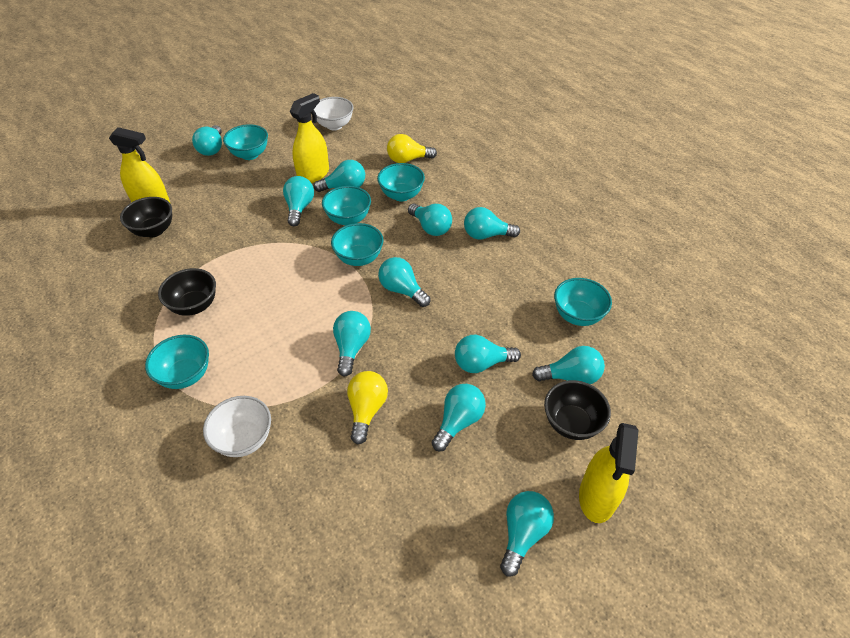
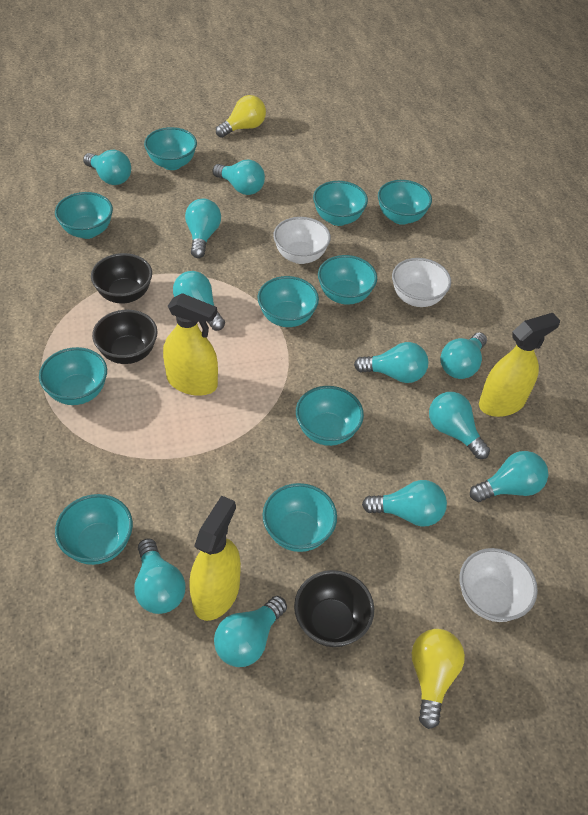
turquoise bowl: 6 -> 10
white bowl: 2 -> 3

